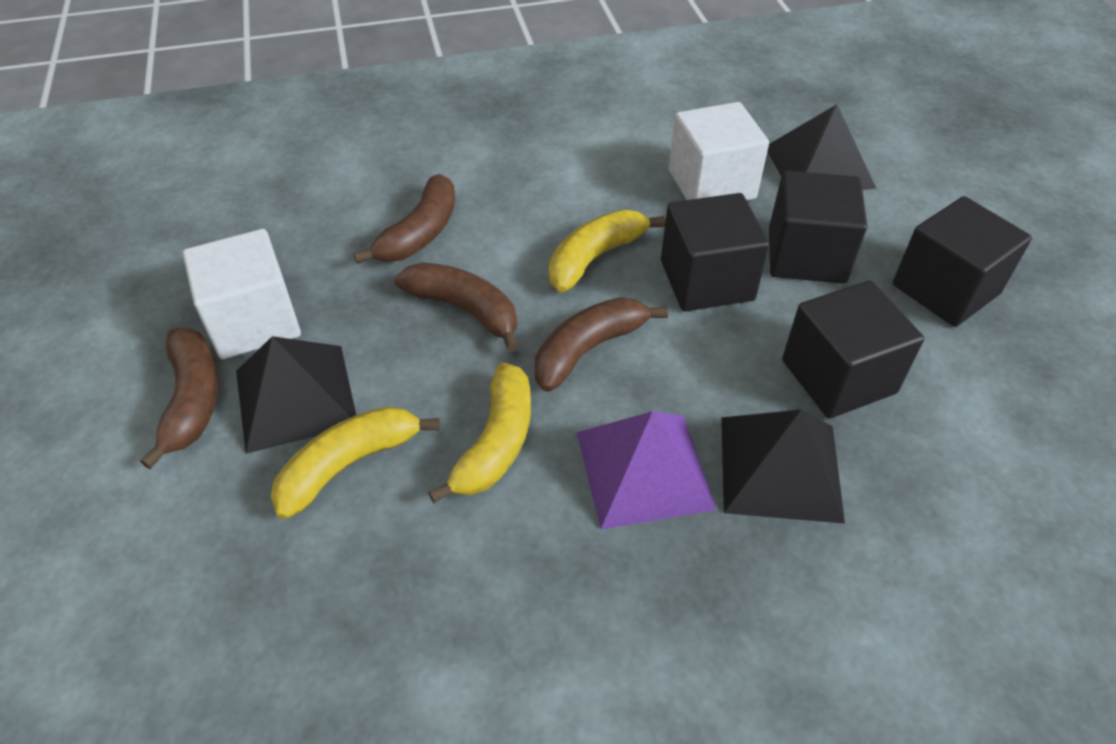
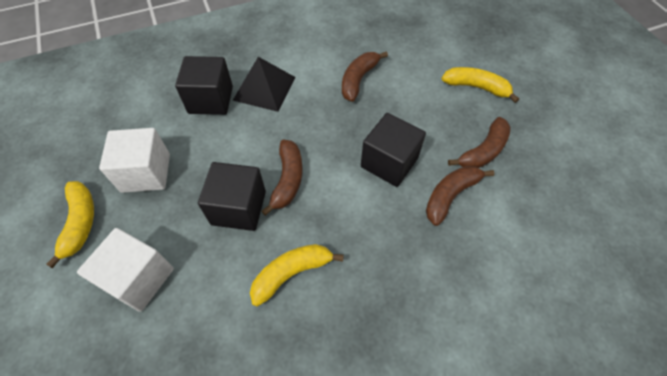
black cube: 4 -> 3
black pyramid: 3 -> 1
purple pyramid: 1 -> 0

